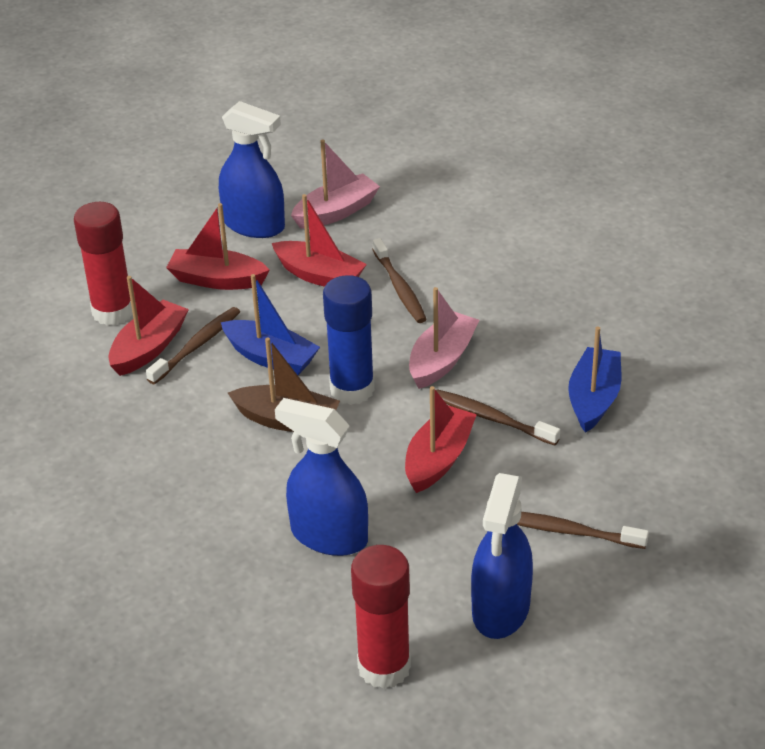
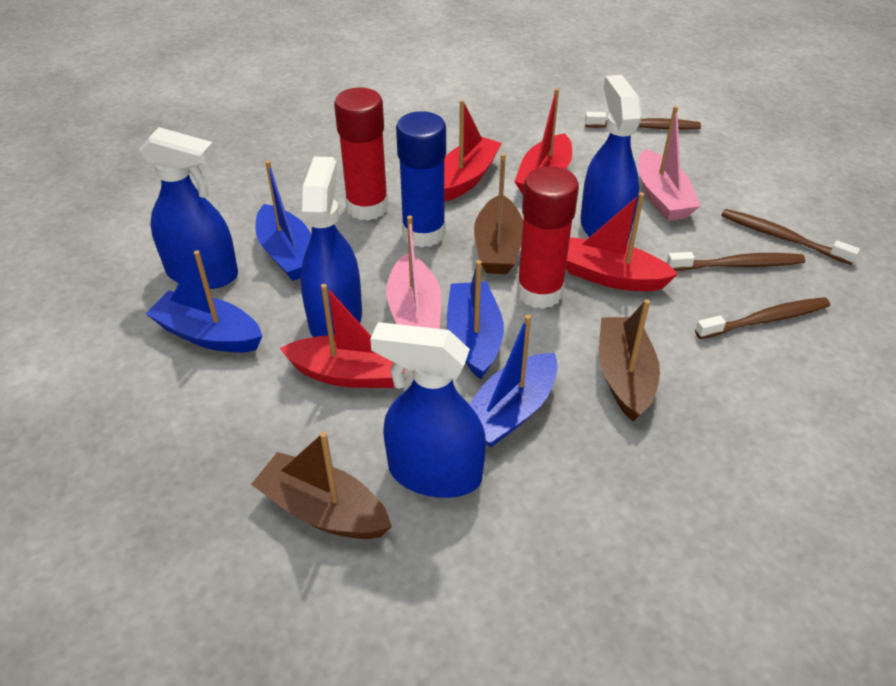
blue boat: 2 -> 4
blue spray bottle: 3 -> 4
brown boat: 1 -> 3

